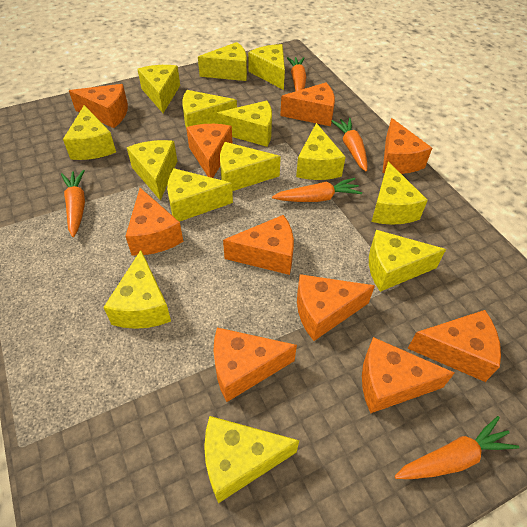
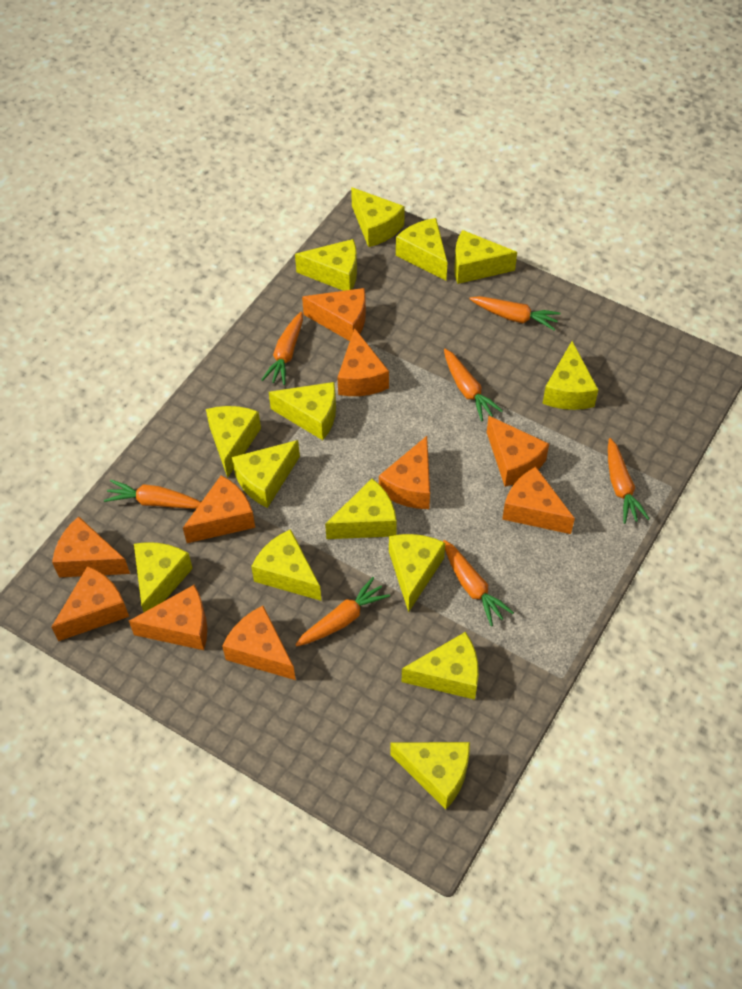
orange carrot: 5 -> 7

